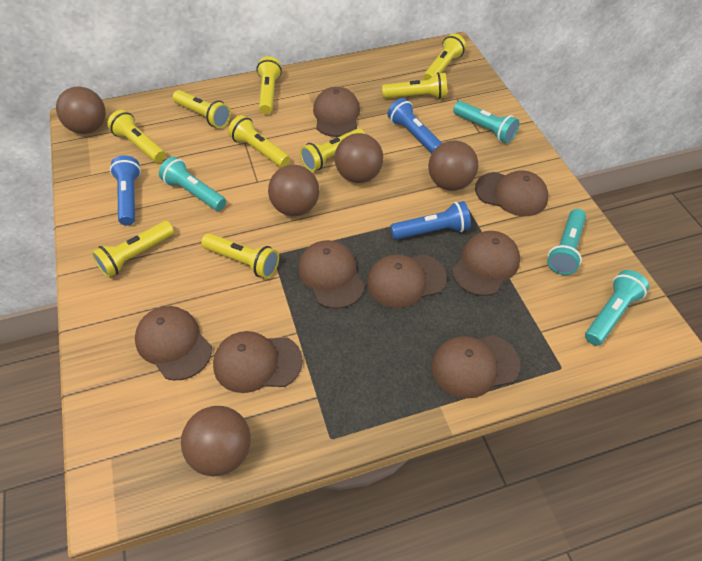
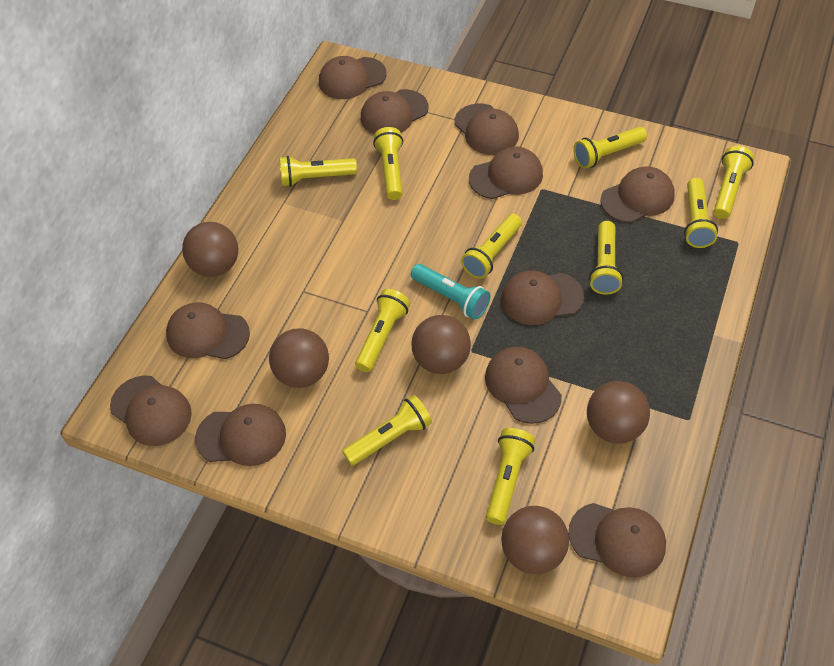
blue flashlight: 3 -> 0
brown cap: 8 -> 11
turquoise flashlight: 4 -> 1
yellow flashlight: 9 -> 10

